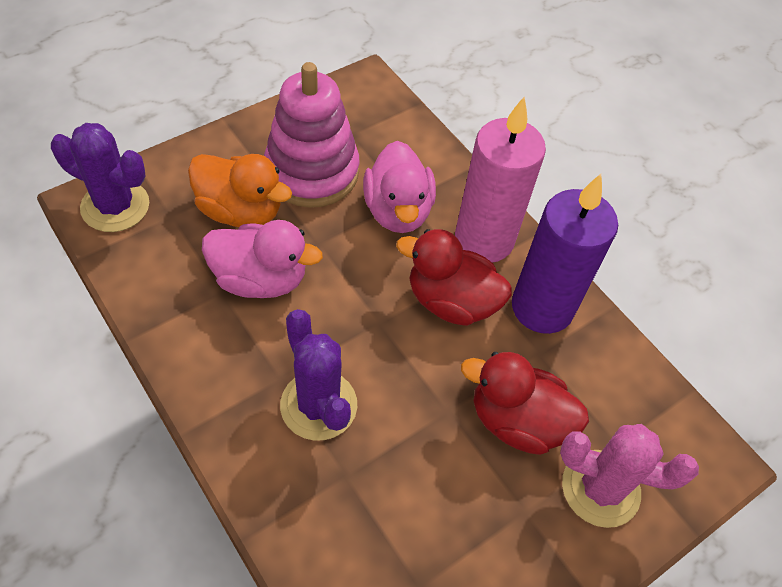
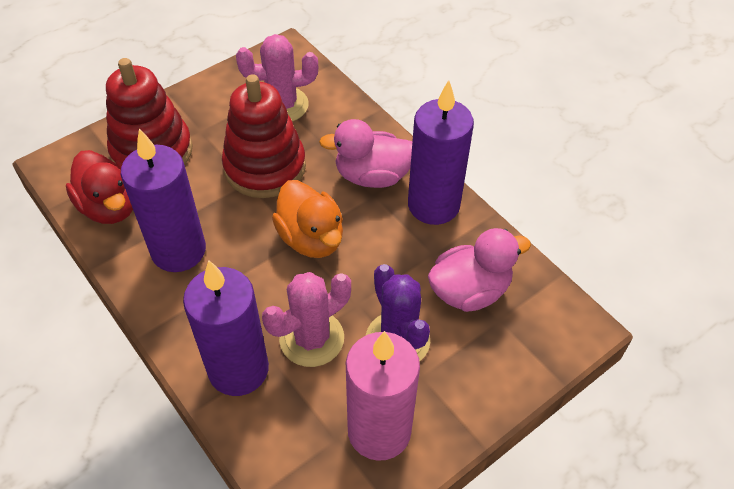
pink cactus: 1 -> 2
pink stacking toy: 1 -> 0
purple cactus: 2 -> 1
purple candle: 1 -> 3
red duck: 2 -> 1
red stacking toy: 0 -> 2

